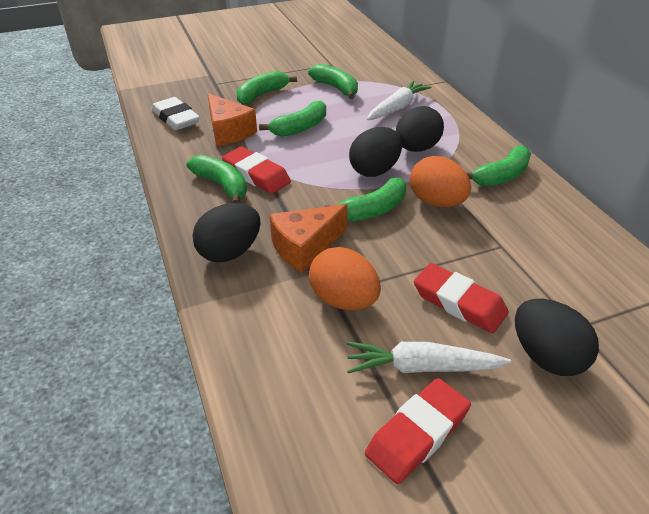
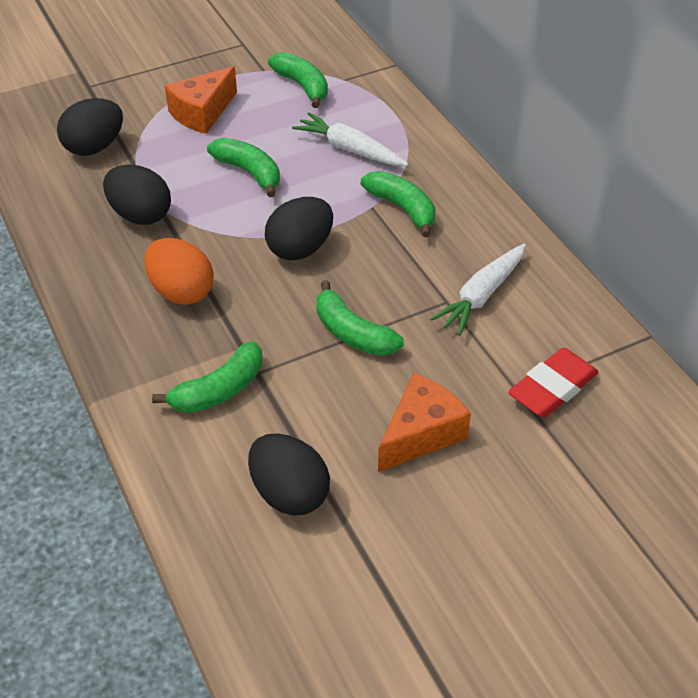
green banana: 6 -> 5
orange egg: 2 -> 1
red eraser: 3 -> 1
white eraser: 1 -> 0

